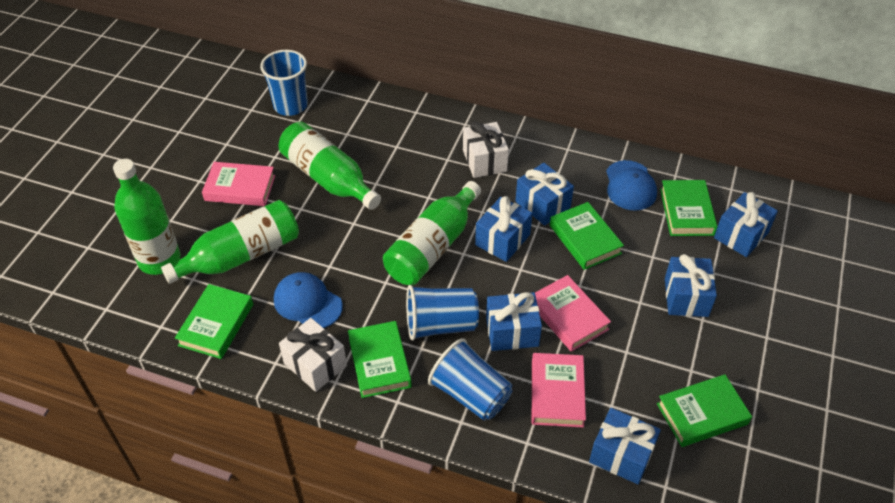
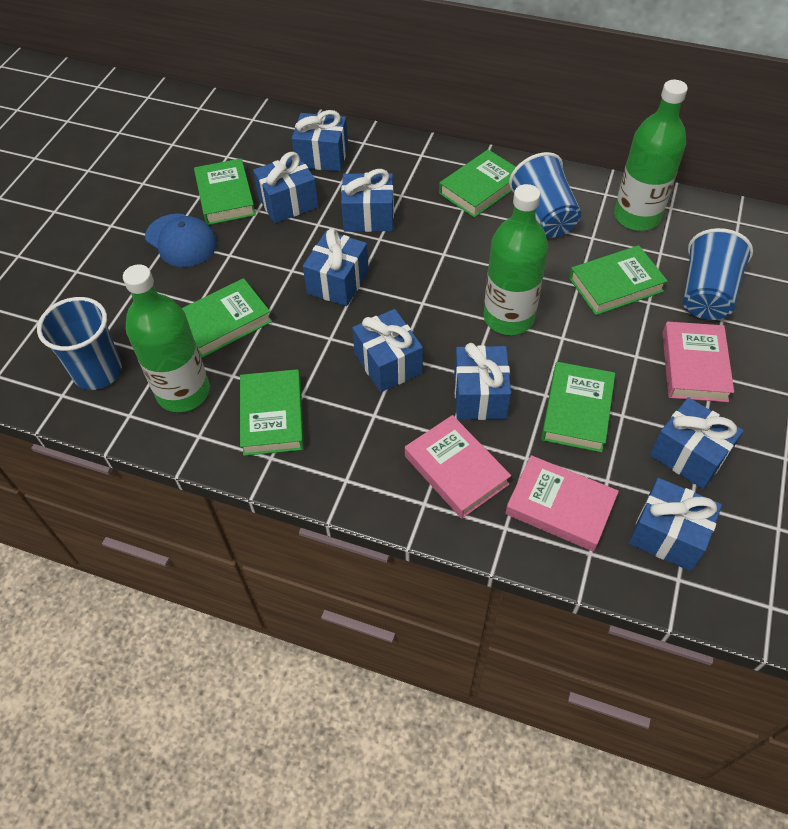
blue cap: 2 -> 1
blue gift: 6 -> 8
green book: 5 -> 6
green bottle: 4 -> 3
white gift: 2 -> 0

